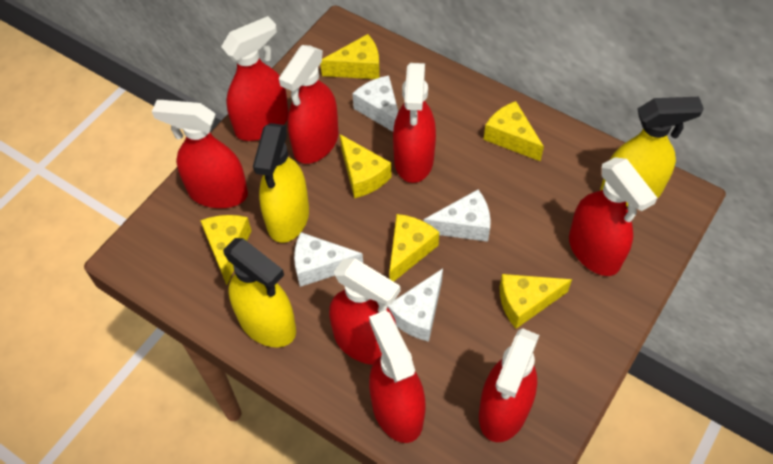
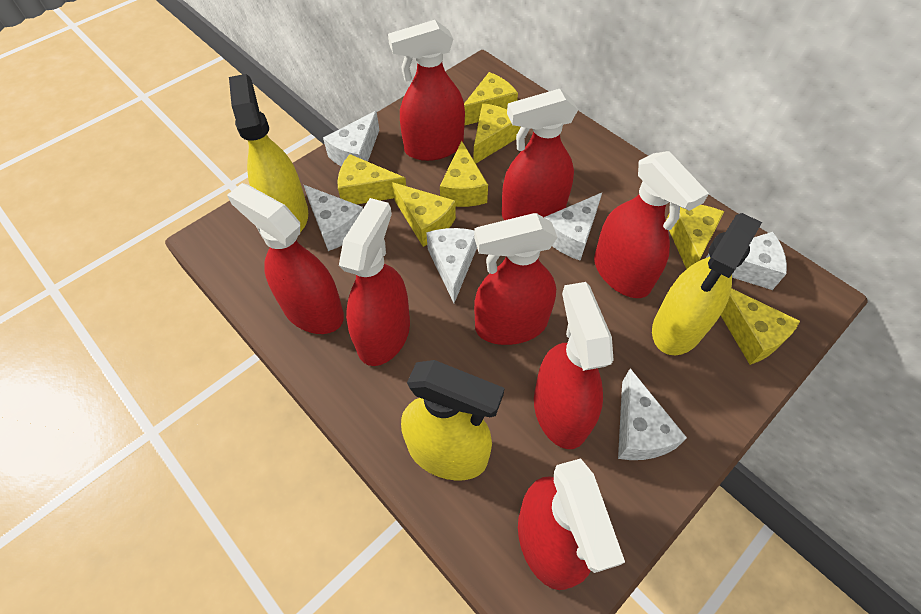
white cheese: 4 -> 6
yellow cheese: 6 -> 7

